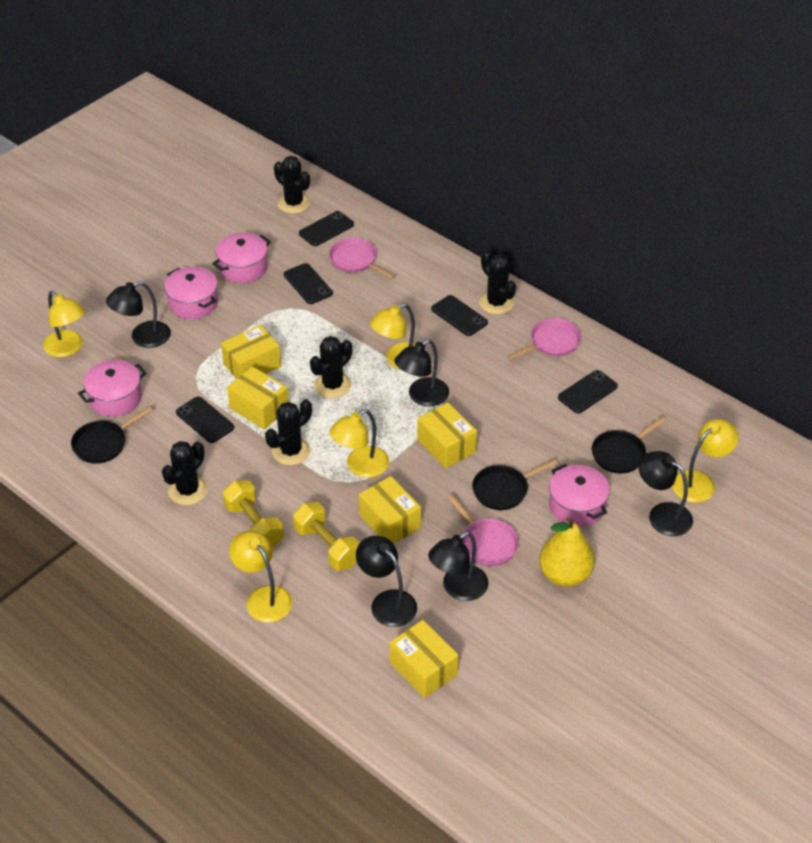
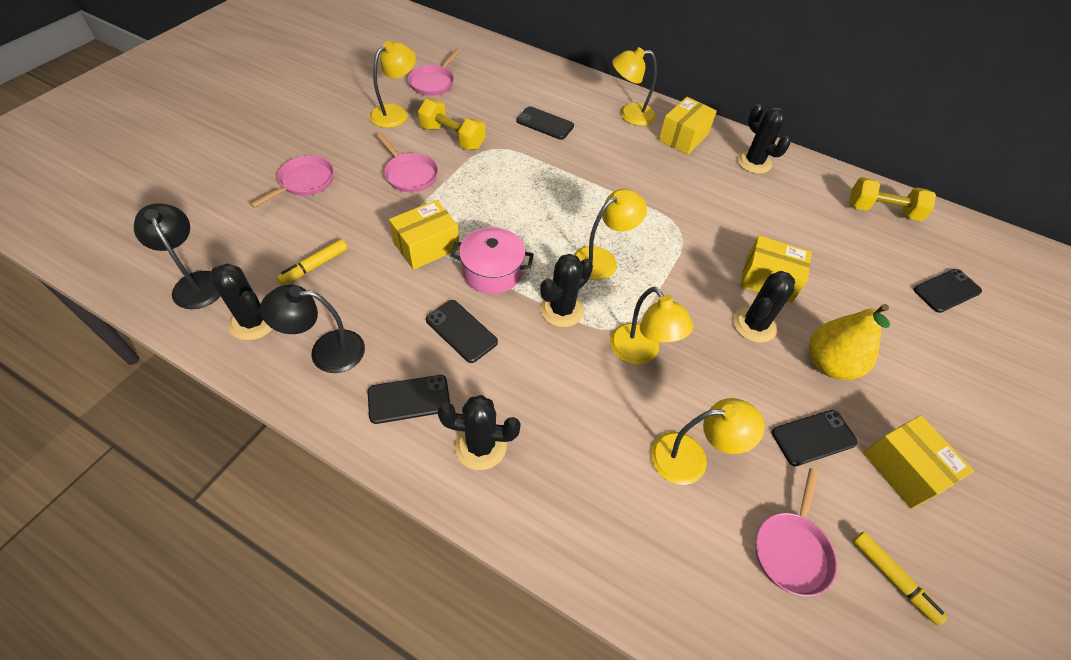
black lamp: 5 -> 2
black pan: 3 -> 0
pink pan: 3 -> 4
pink pot: 4 -> 1
yellow box: 5 -> 4
yellow marker: 0 -> 2

